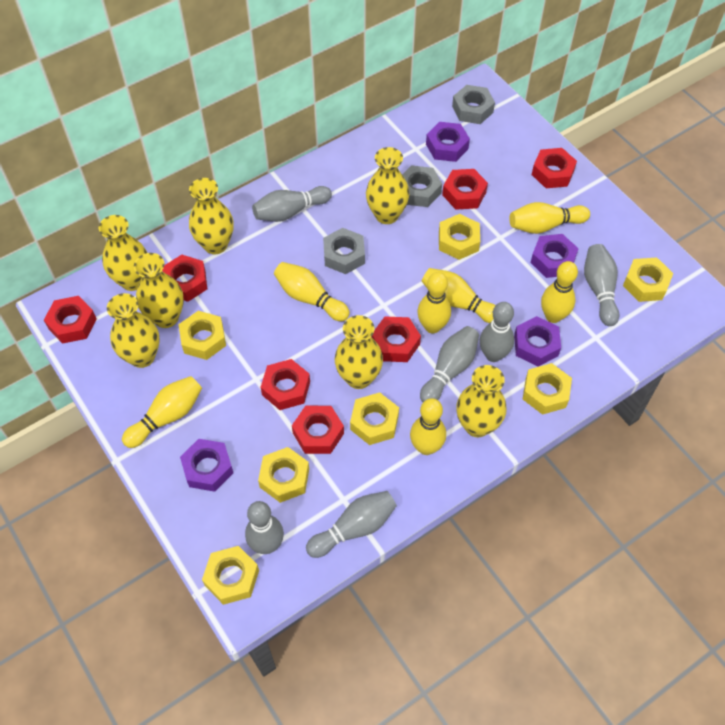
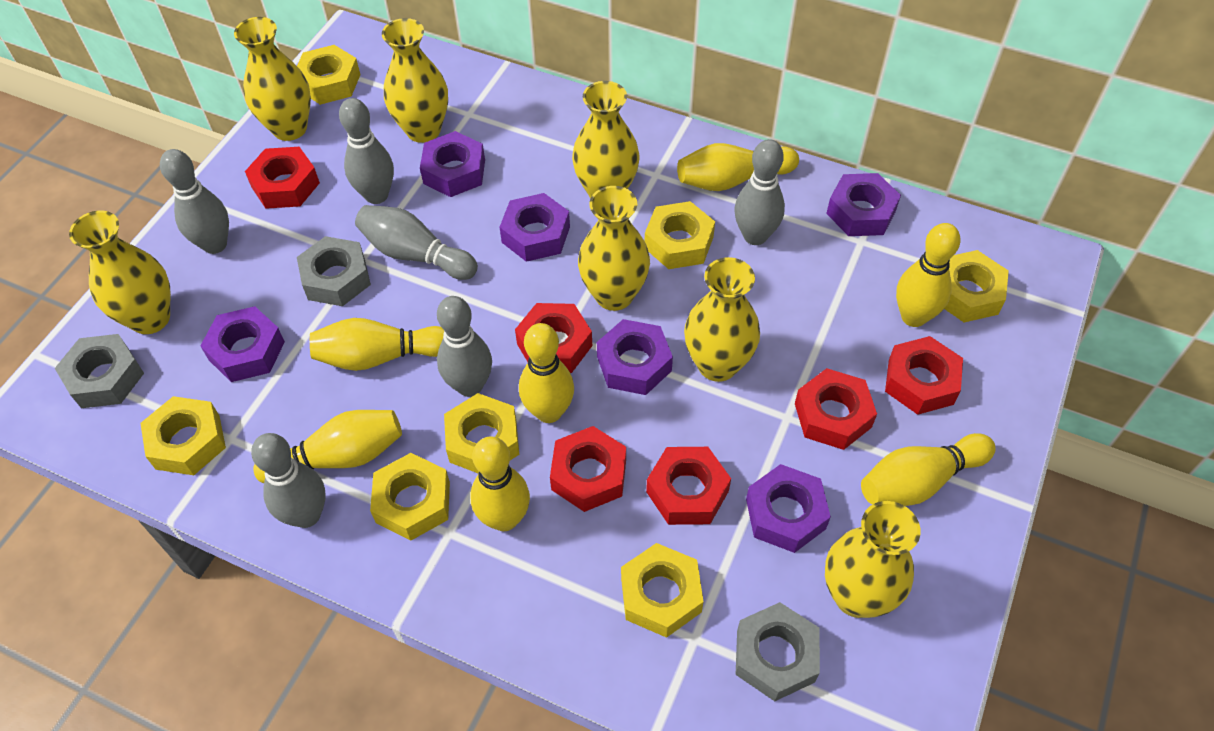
purple nut: 4 -> 6
red nut: 7 -> 6

